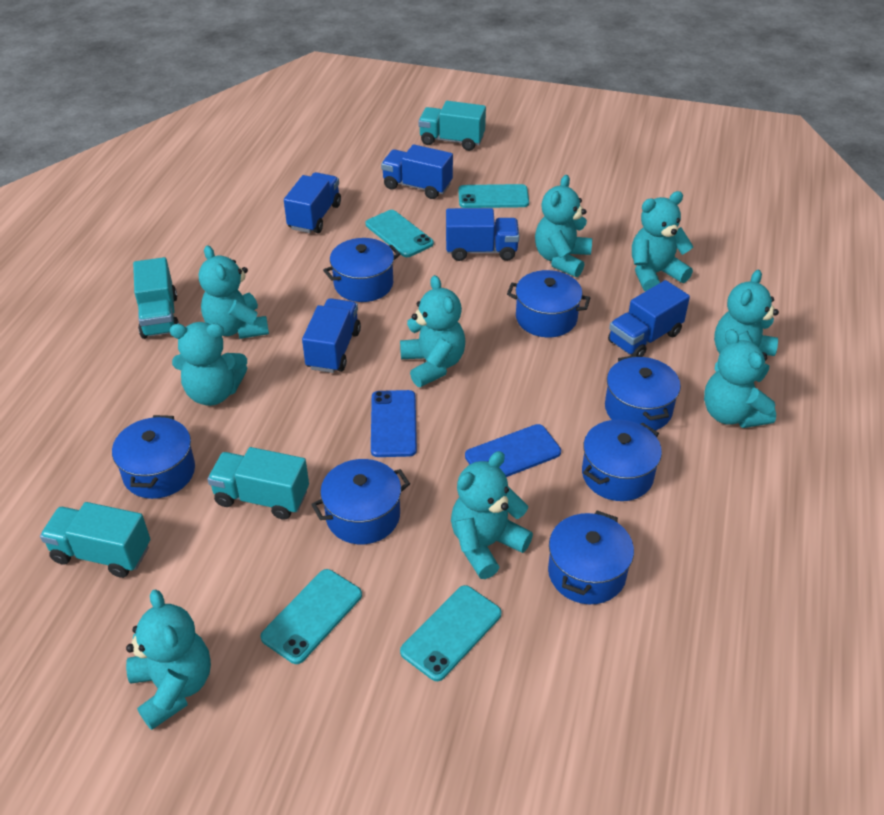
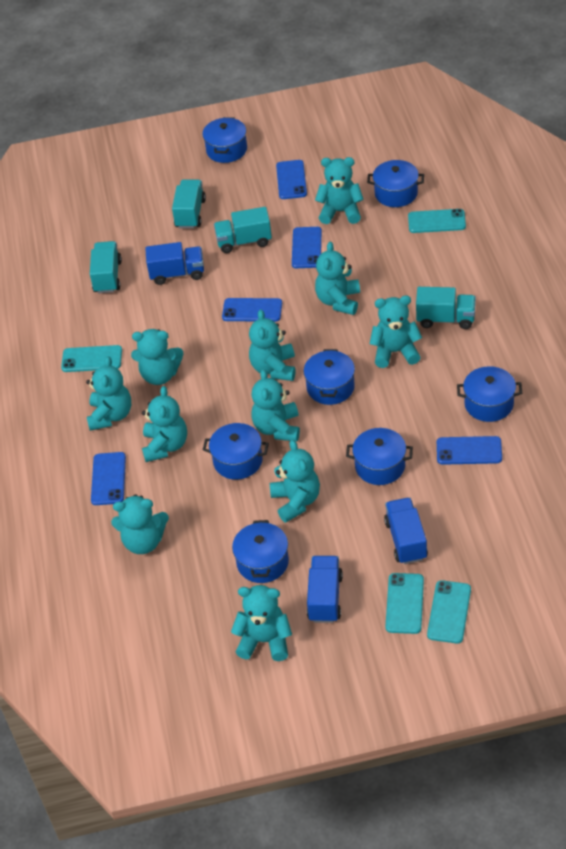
blue phone: 2 -> 5
blue truck: 5 -> 3
turquoise teddy bear: 9 -> 11

